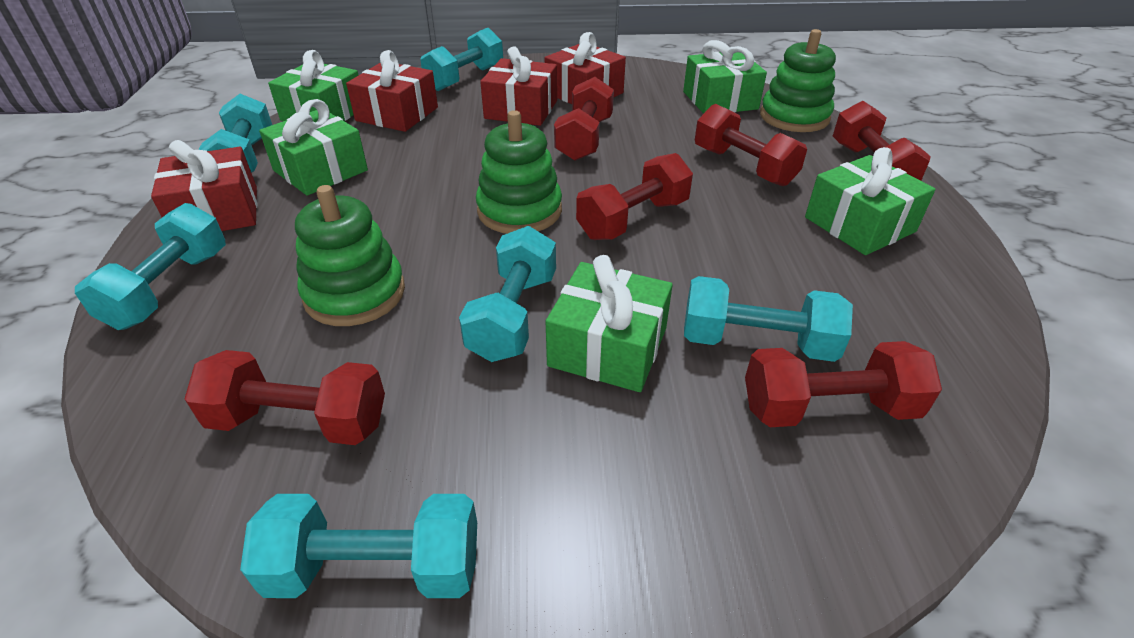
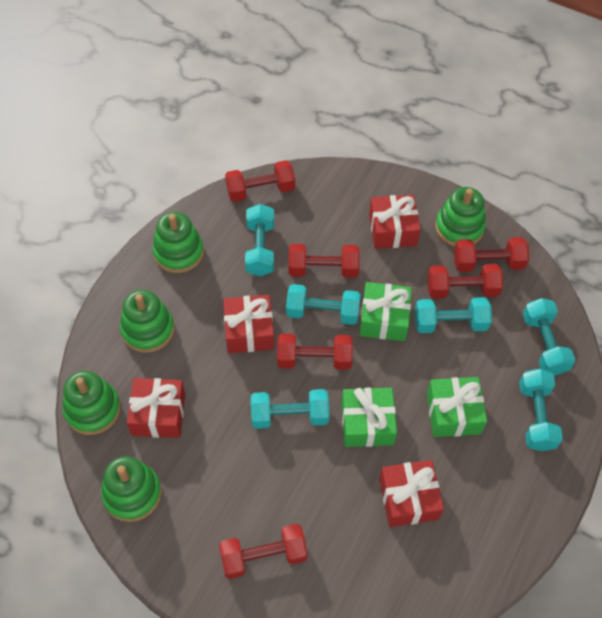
green gift: 5 -> 3
green stacking toy: 3 -> 5

